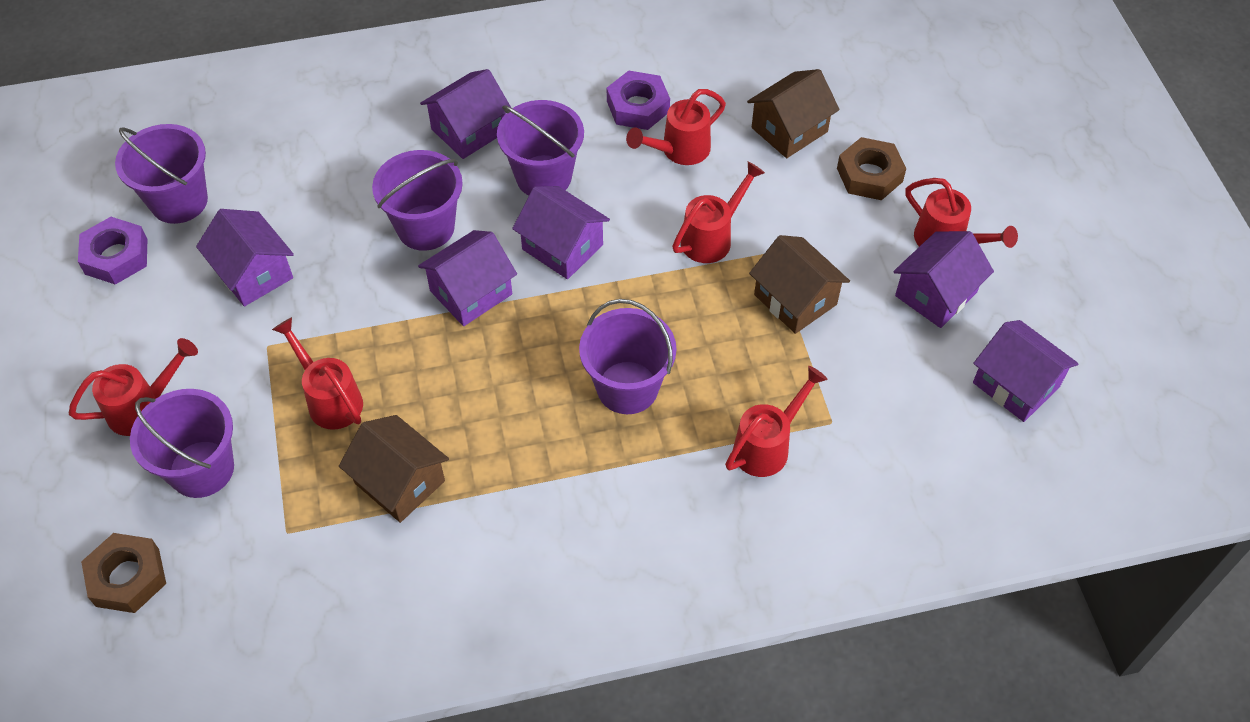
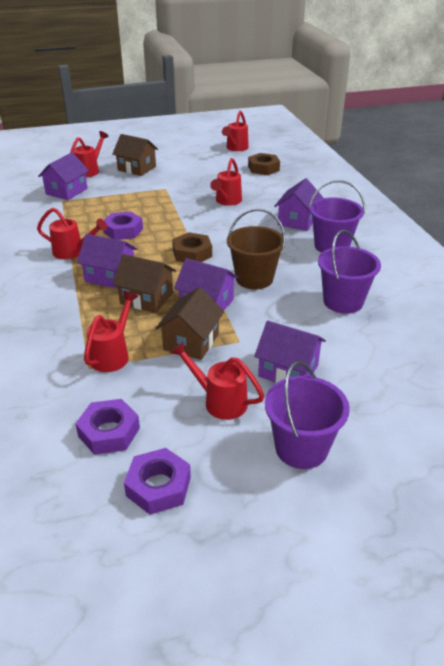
brown bucket: 0 -> 1
purple bucket: 5 -> 3
purple house: 6 -> 5
purple nut: 2 -> 3

